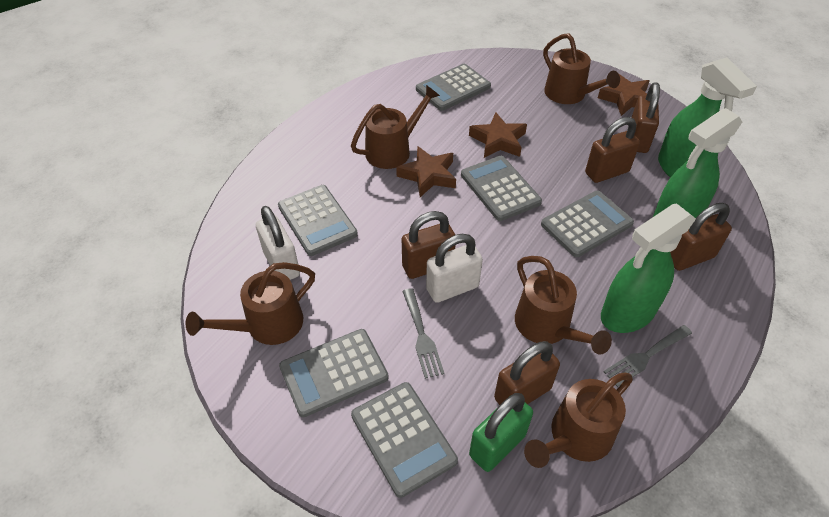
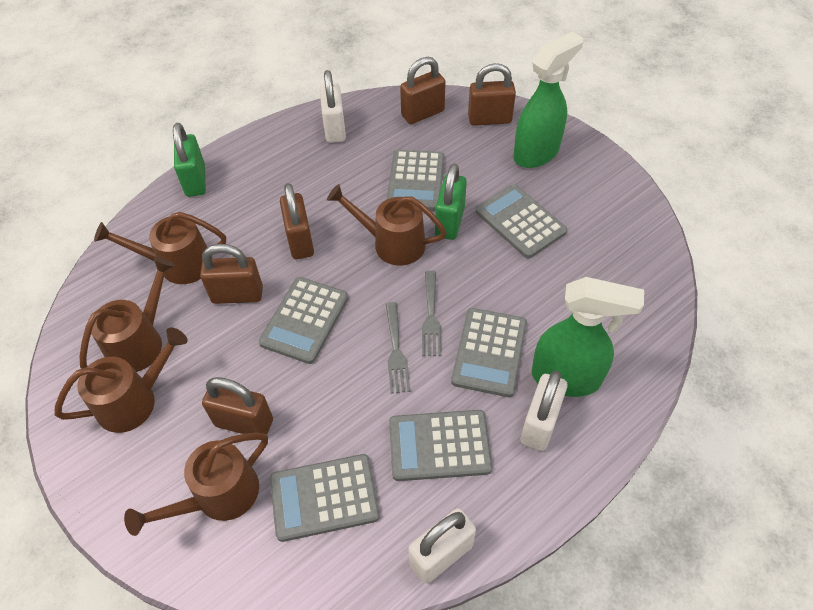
brown star: 3 -> 0
green padlock: 1 -> 2
green spray bottle: 3 -> 2
white padlock: 2 -> 3

